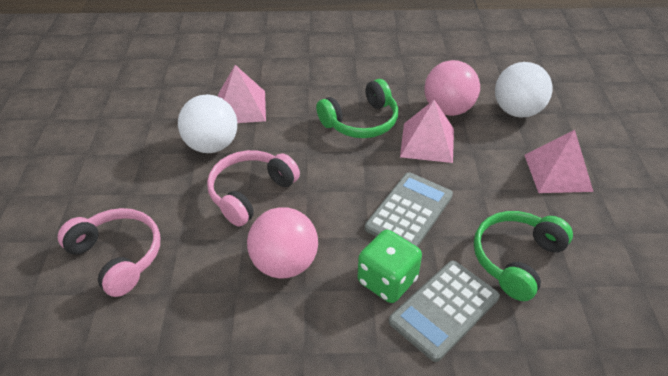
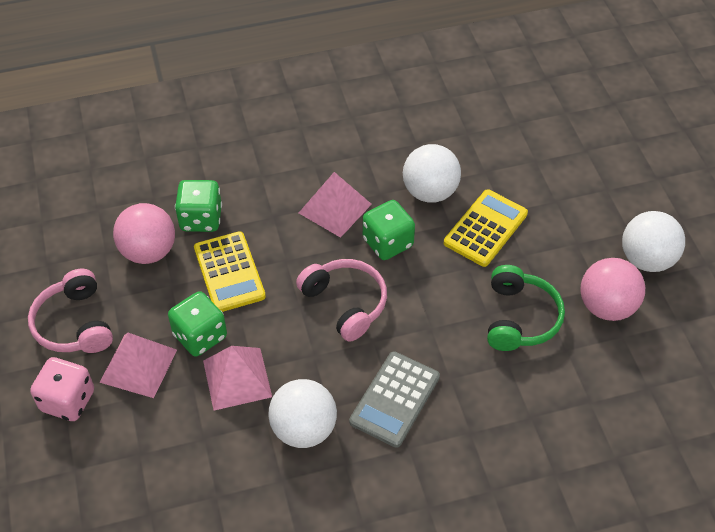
green dice: 1 -> 3
green headphones: 2 -> 1
grey calculator: 2 -> 1
pink dice: 0 -> 1
white ball: 2 -> 3
yellow calculator: 0 -> 2

